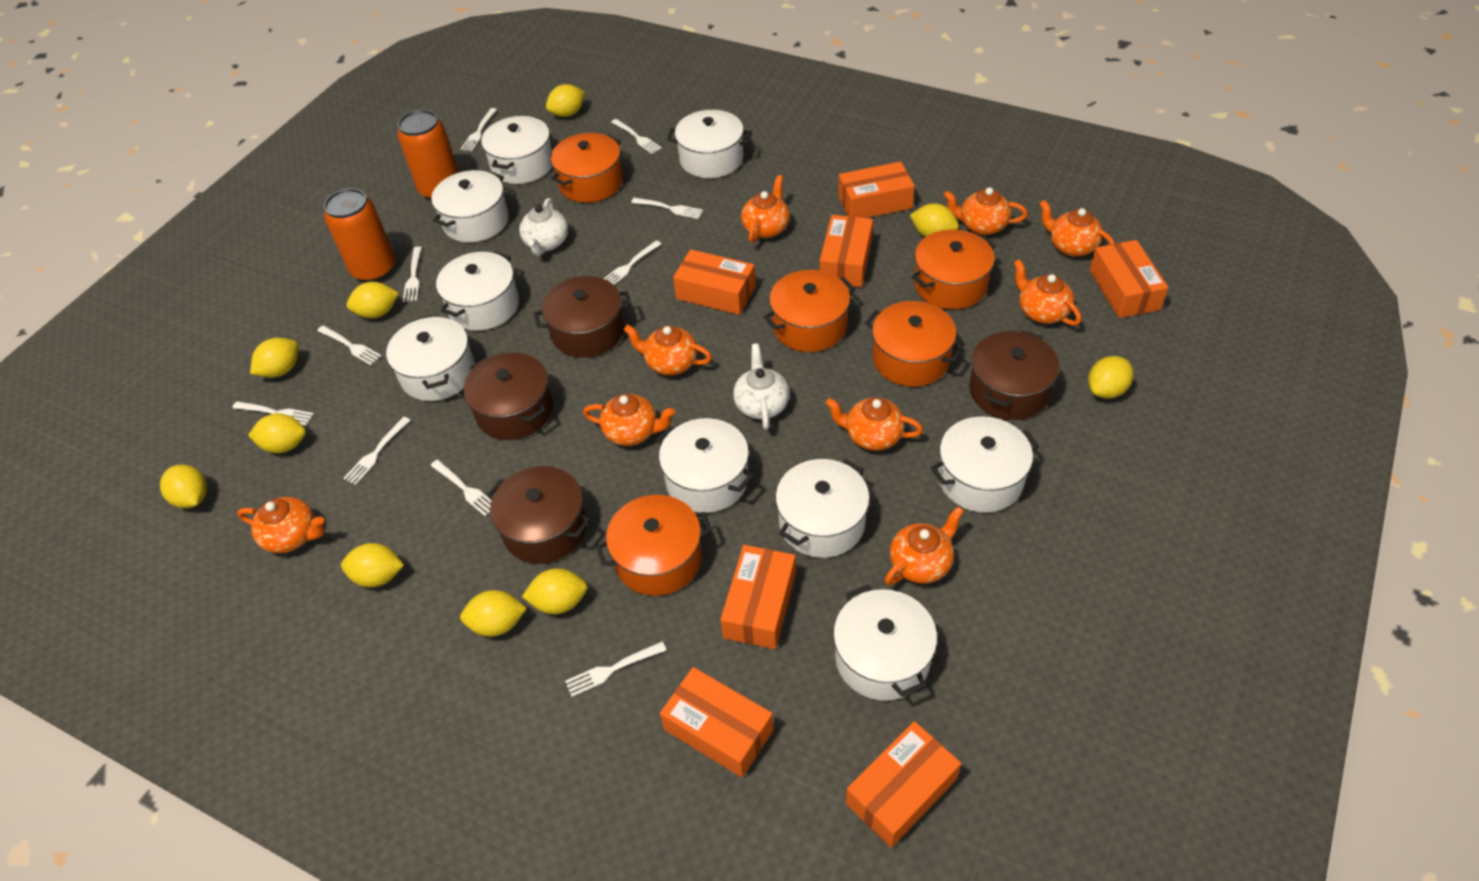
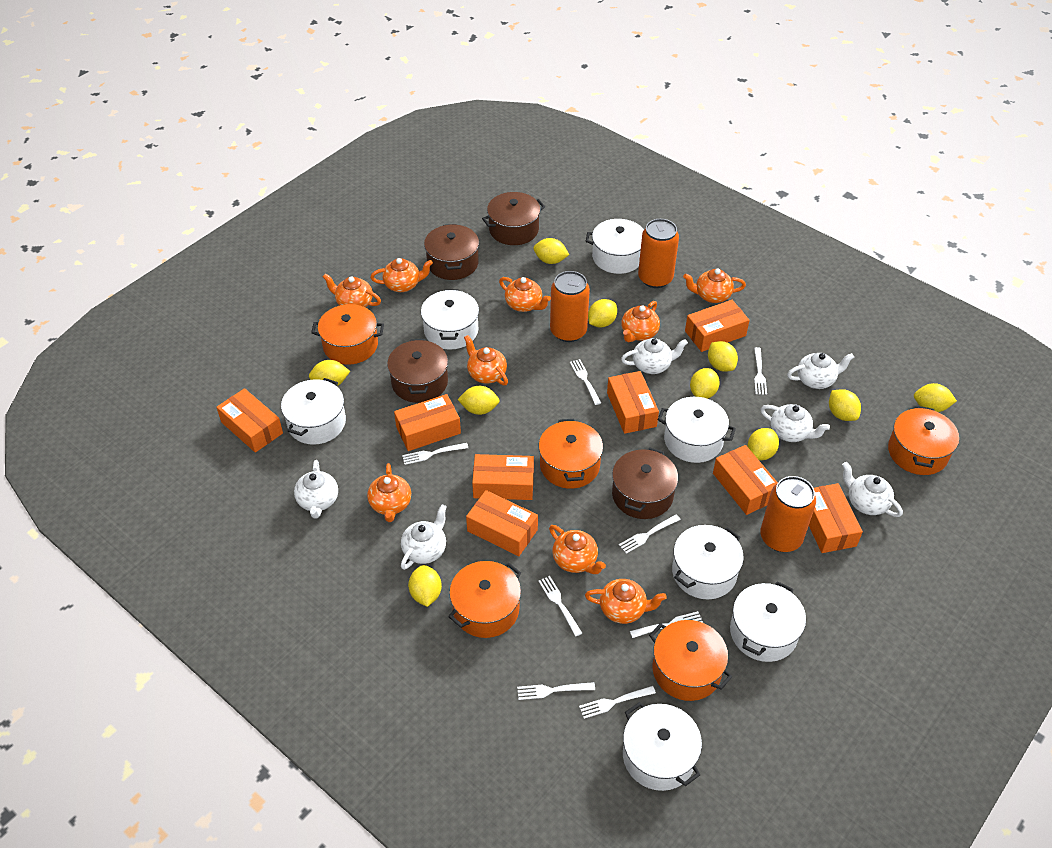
orange box: 7 -> 8
orange can: 2 -> 3
white fork: 10 -> 8
white pot: 9 -> 7
white teapot: 2 -> 6

